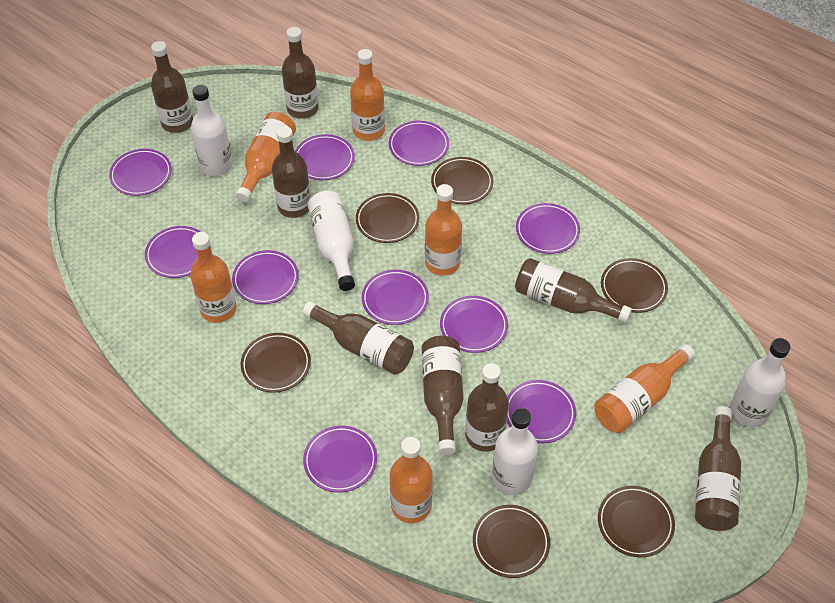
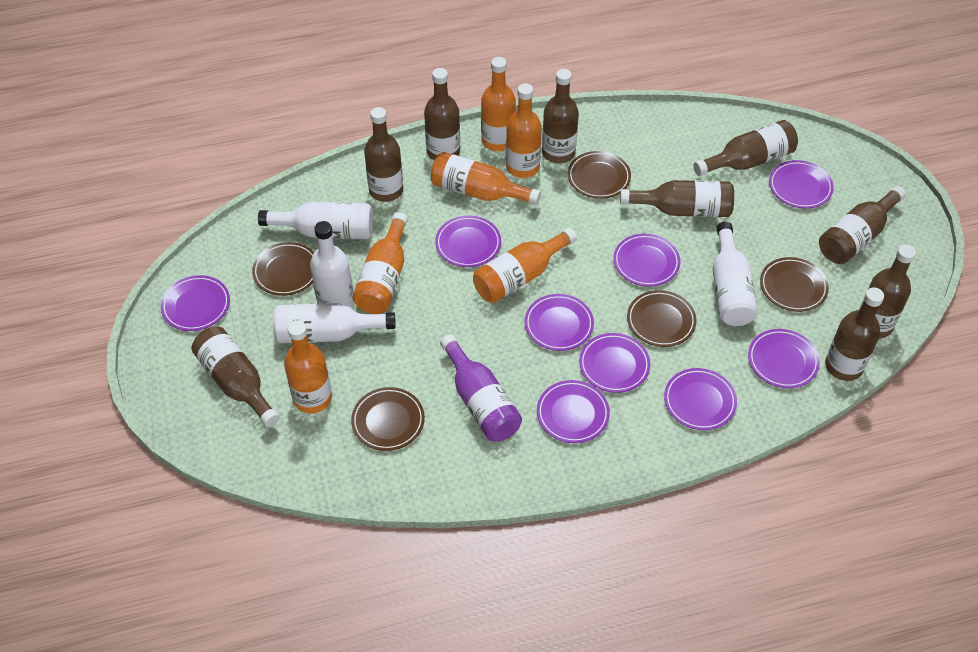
brown bottle: 8 -> 9
brown plate: 6 -> 5
purple bottle: 0 -> 1
purple plate: 10 -> 9

